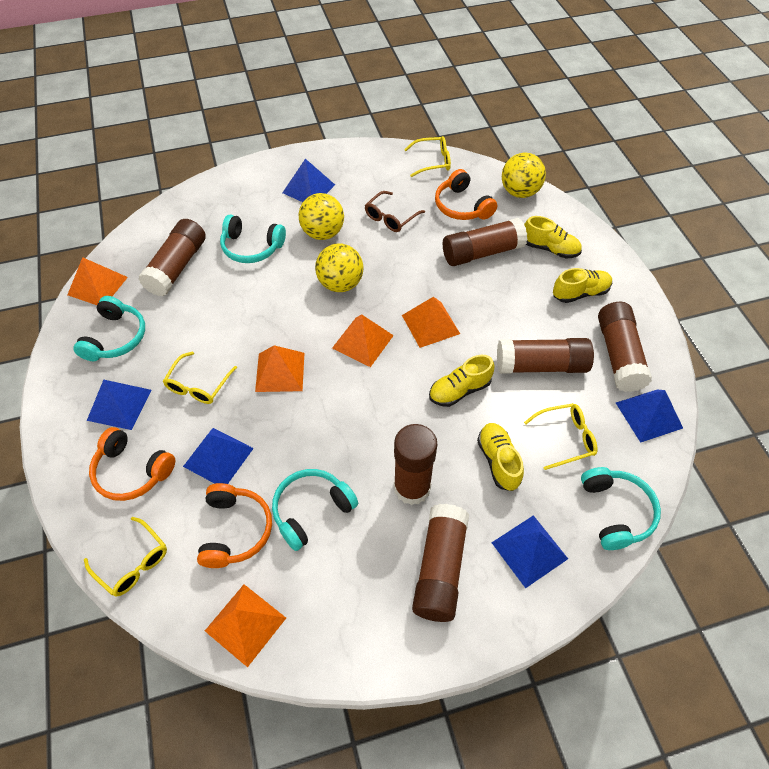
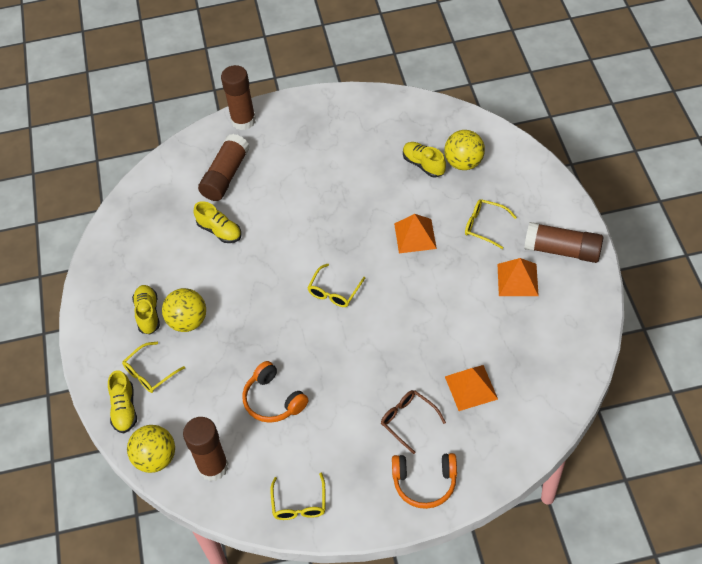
blue pyramid: 5 -> 0
brown glue stick: 6 -> 4
orange headphones: 3 -> 2
orange pyramid: 5 -> 3
turquoise headphones: 4 -> 0

